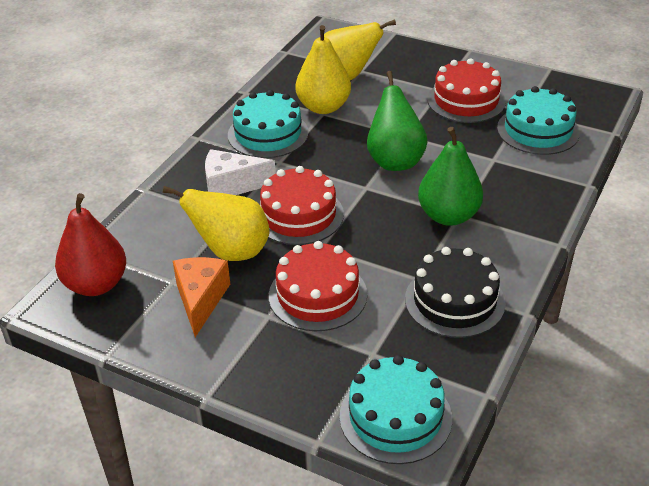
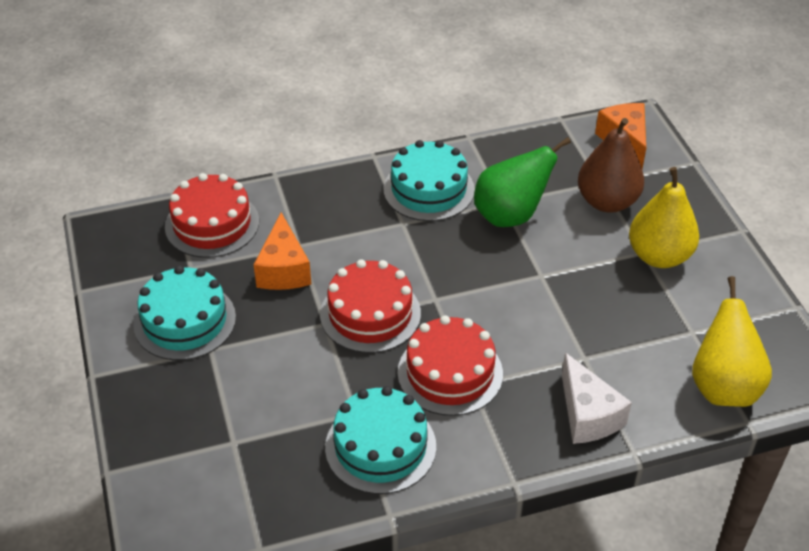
black cake: 1 -> 0
brown pear: 0 -> 1
green pear: 2 -> 1
orange cheese: 1 -> 2
red pear: 1 -> 0
yellow pear: 3 -> 2

